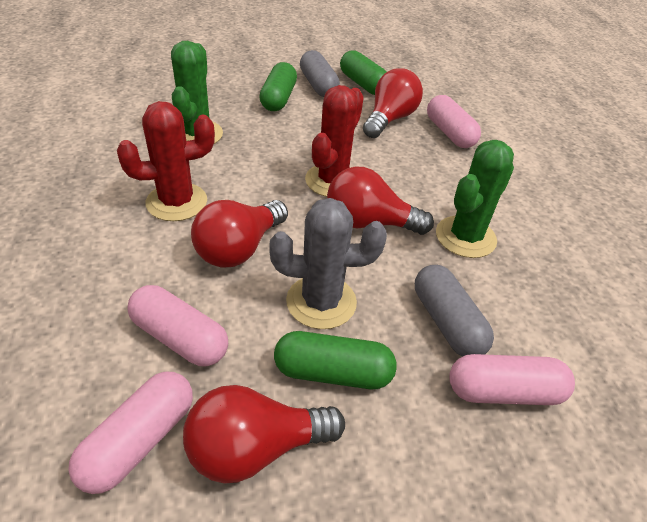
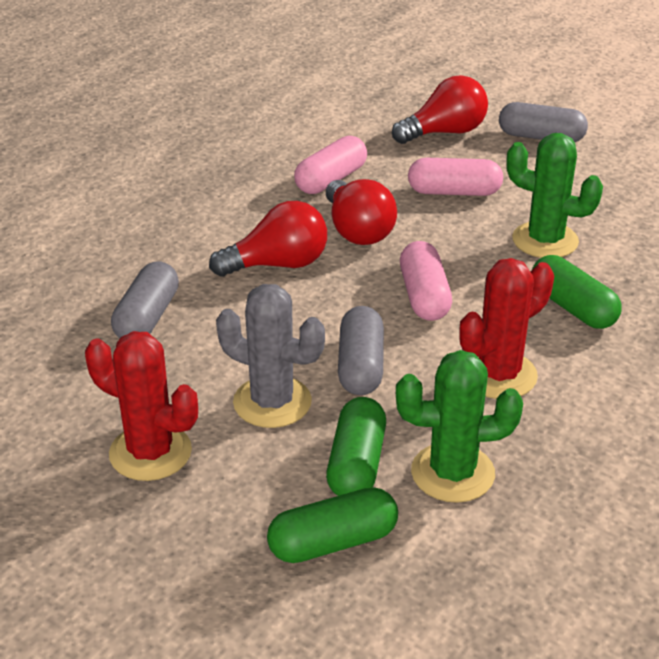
grey capsule: 2 -> 3
pink capsule: 4 -> 3
red light bulb: 4 -> 3

